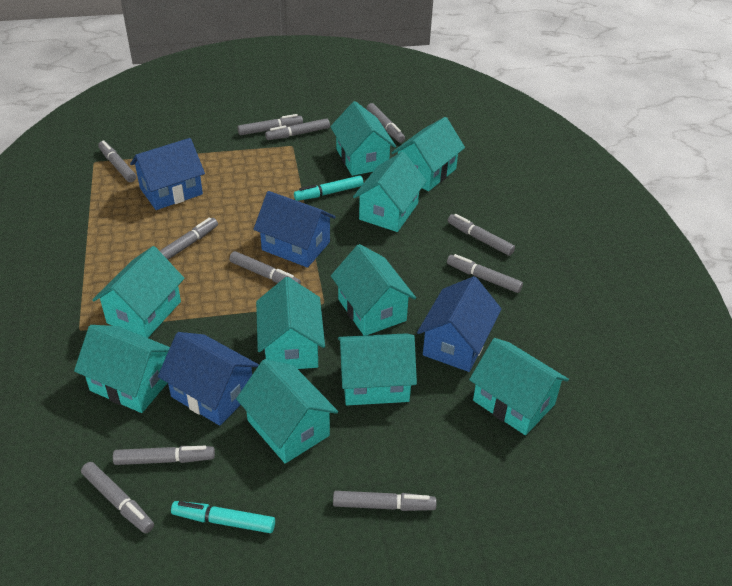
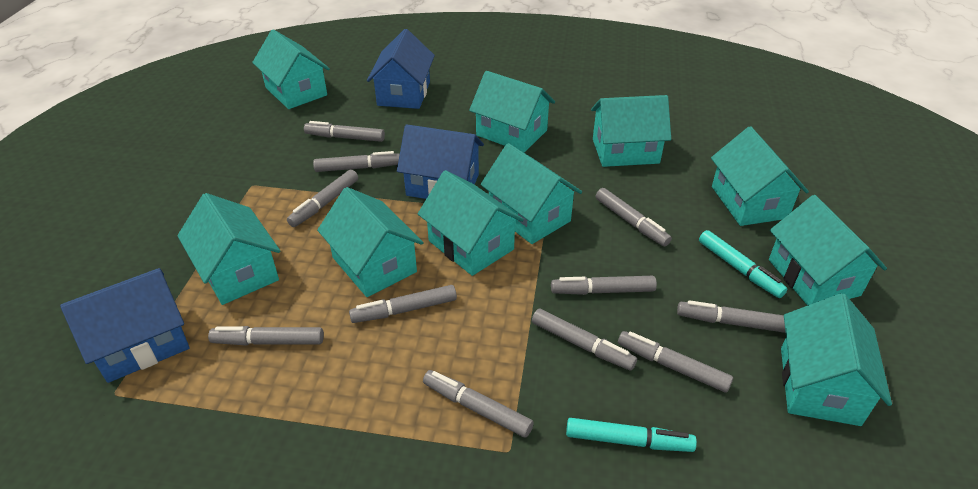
blue house: 4 -> 3

